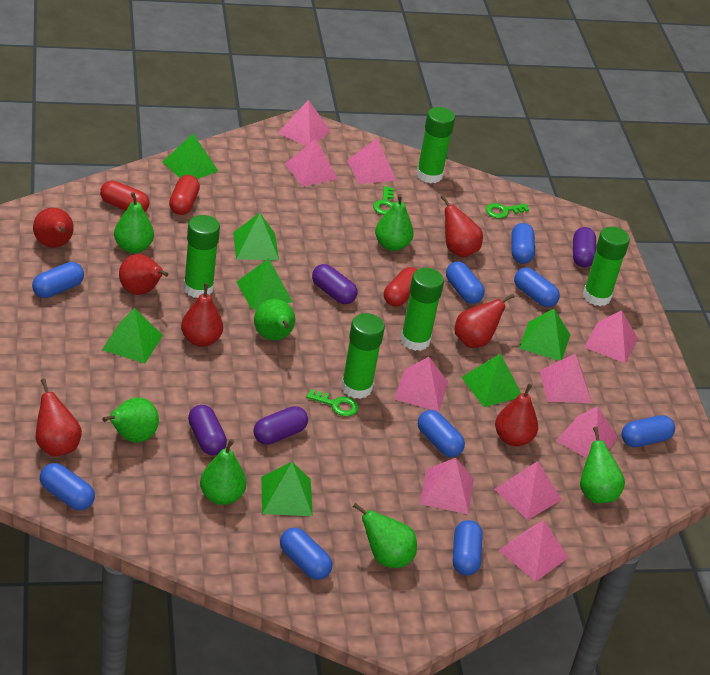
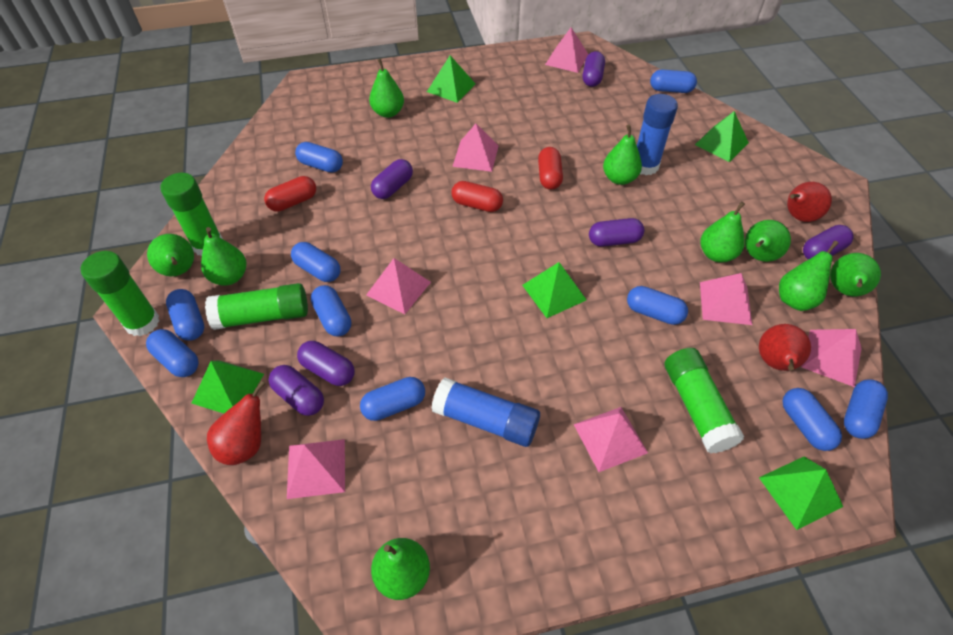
blue capsule: 9 -> 10
blue glue stick: 0 -> 2
green glue stick: 5 -> 4
green key: 3 -> 0
green pear: 7 -> 9
green pyramid: 7 -> 5
pink pyramid: 10 -> 7
purple capsule: 4 -> 6
red pear: 7 -> 3

